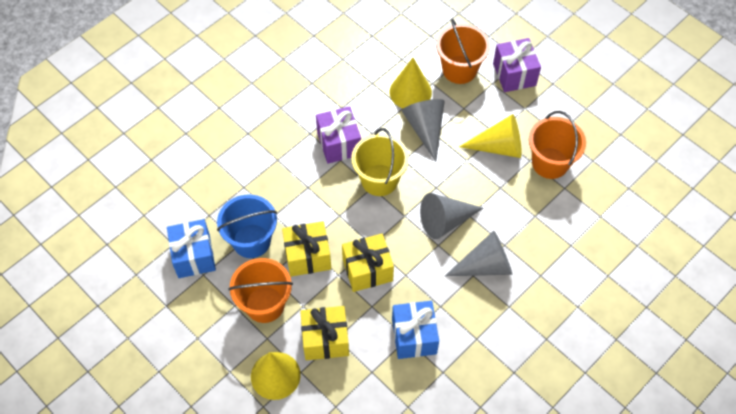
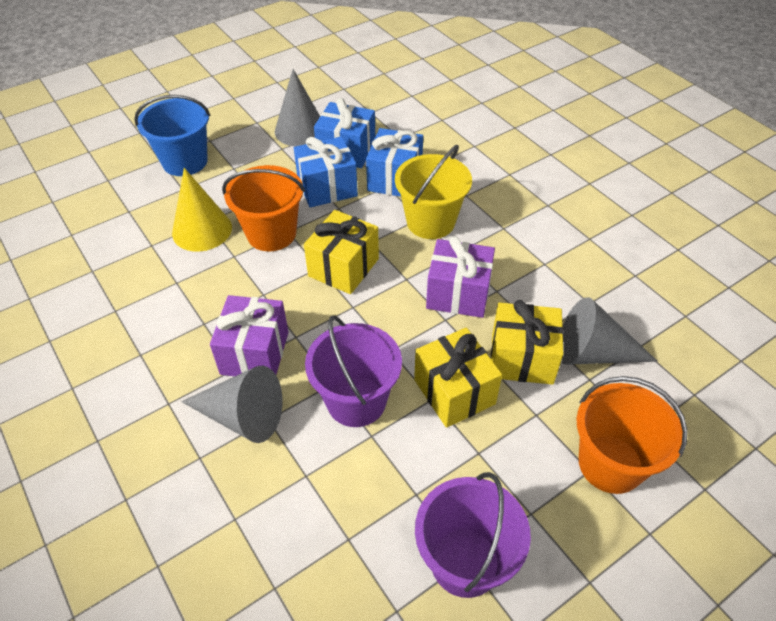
blue gift: 2 -> 3
orange bucket: 3 -> 2
purple bucket: 0 -> 2
yellow cone: 3 -> 1

